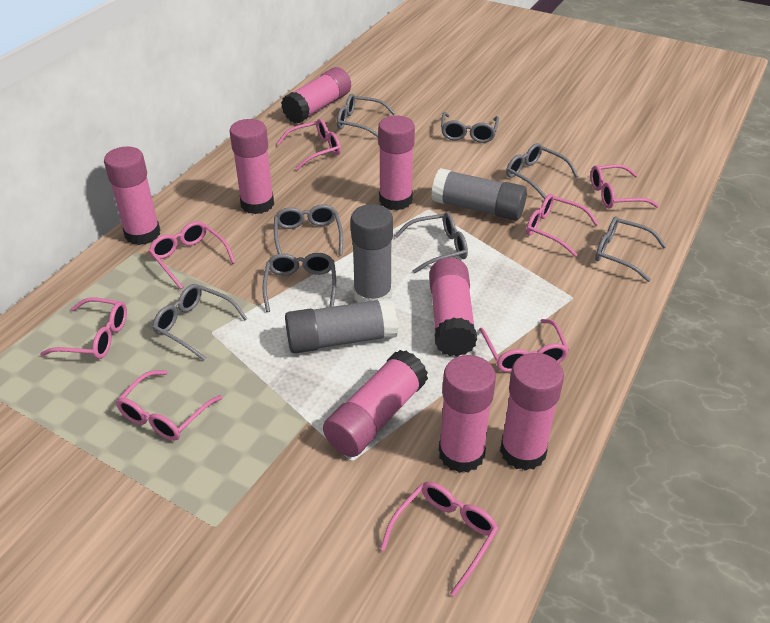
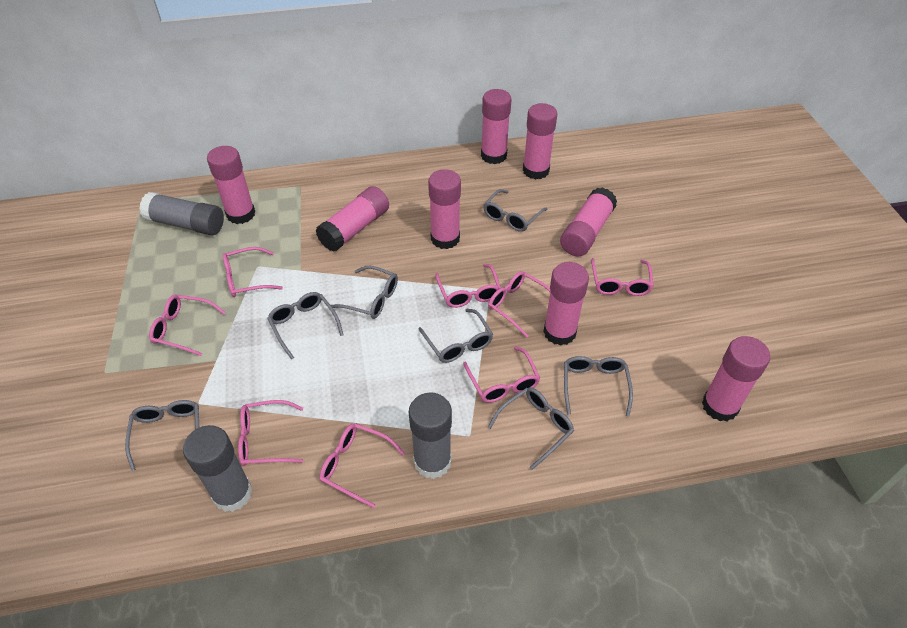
grey glasses: 8 -> 7

